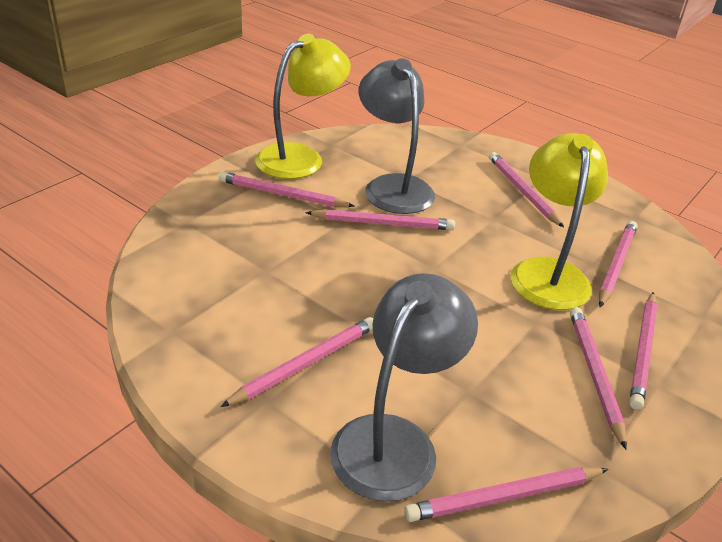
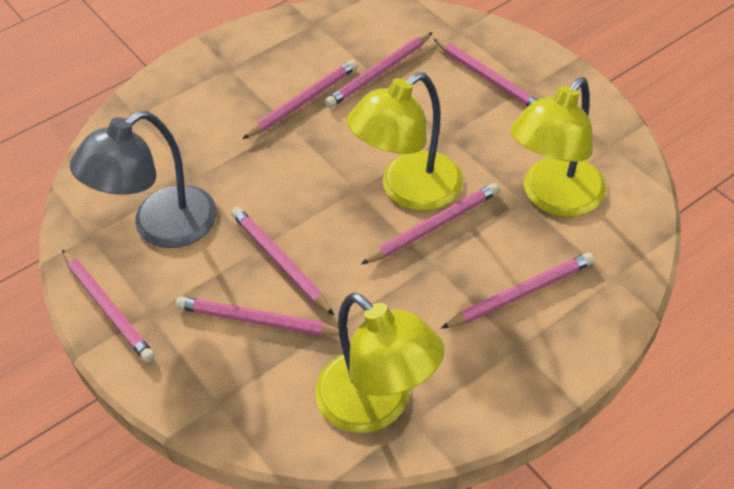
grey lamp: 2 -> 1
yellow lamp: 2 -> 3

